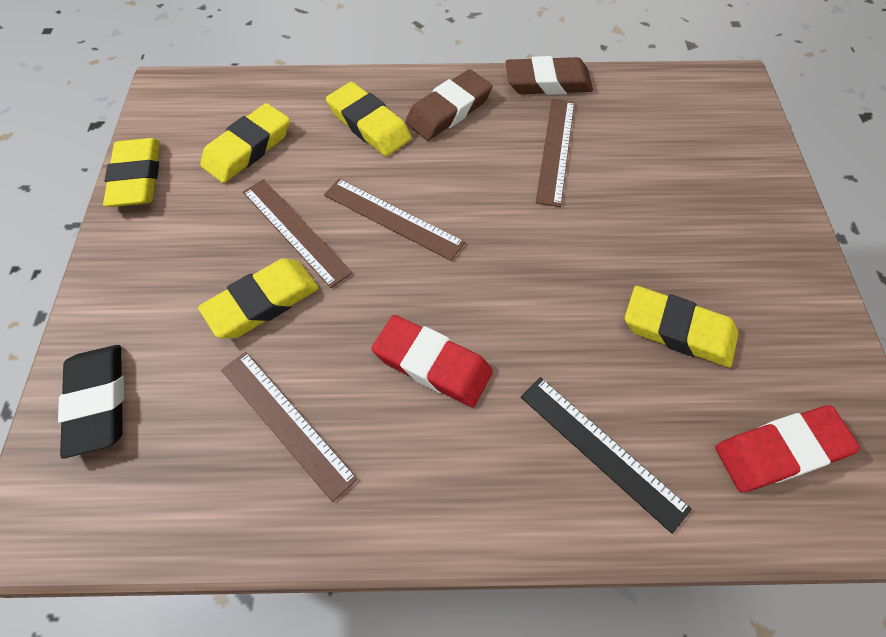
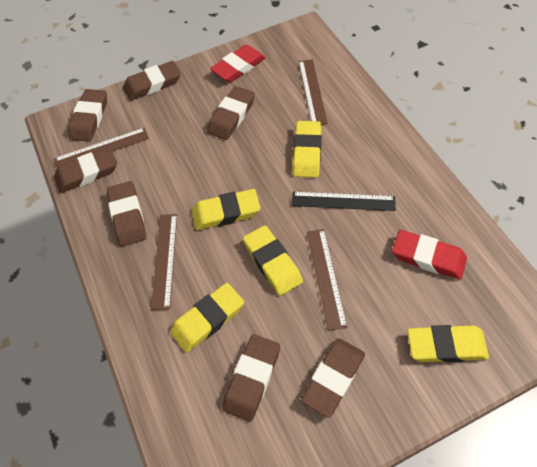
black eraser: 1 -> 0
brown eraser: 2 -> 7

